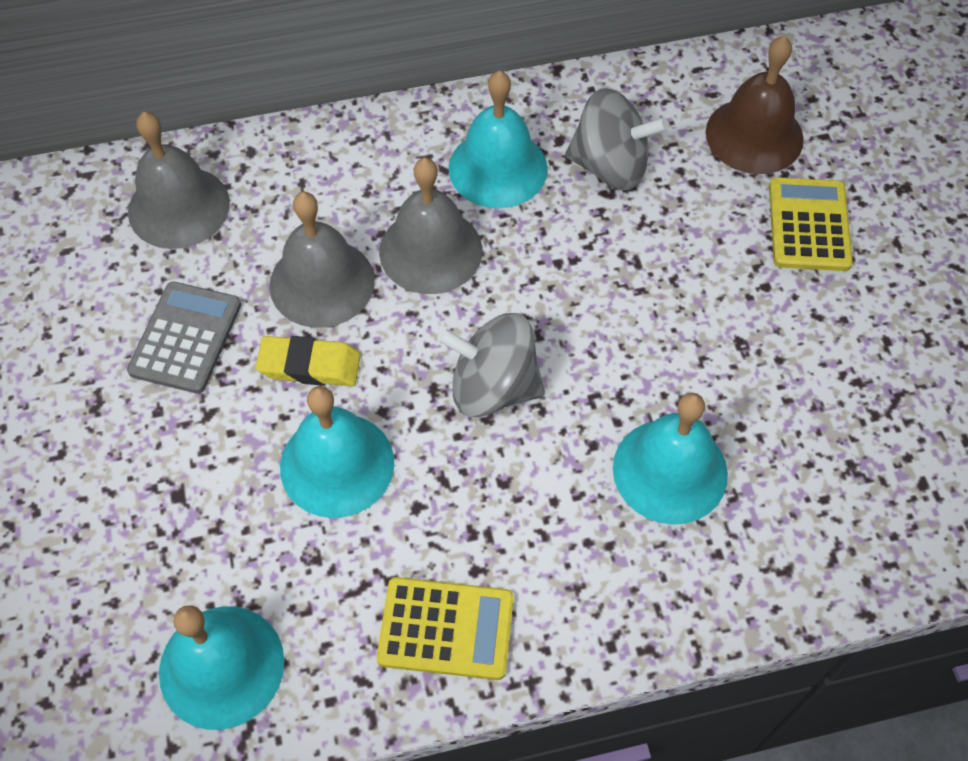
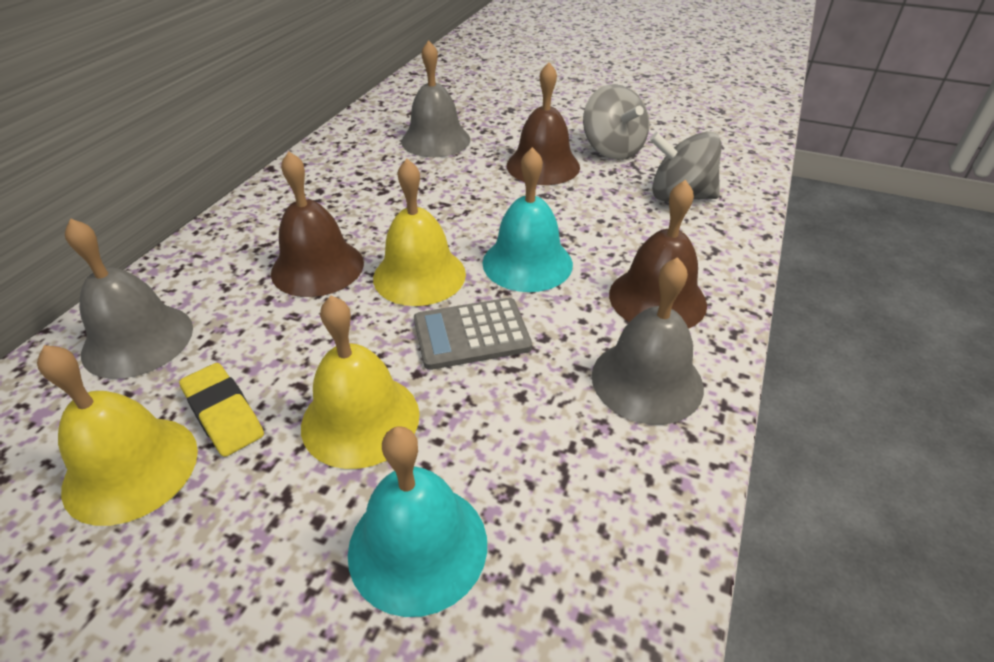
brown bell: 1 -> 3
turquoise bell: 4 -> 2
yellow bell: 0 -> 3
yellow calculator: 2 -> 0

